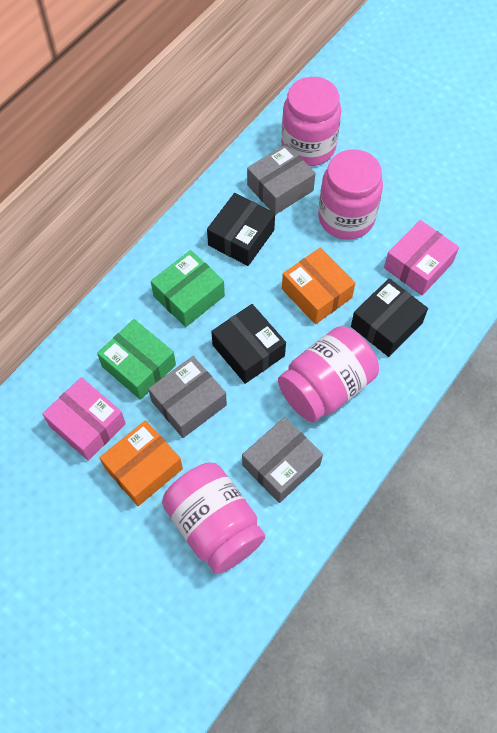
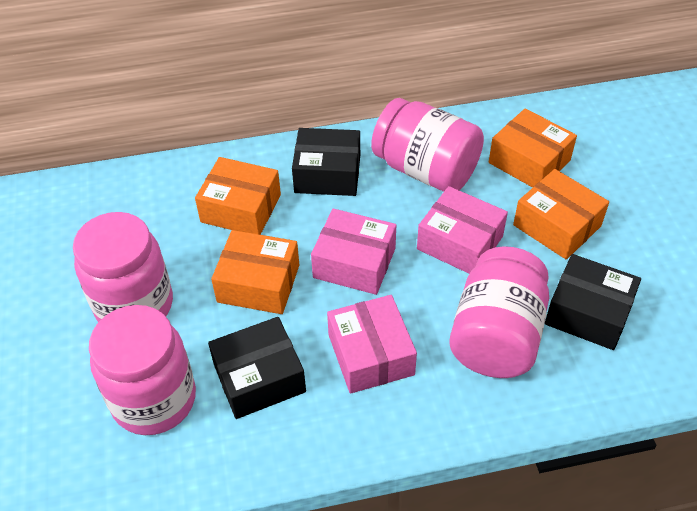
green box: 2 -> 0
grey box: 3 -> 0
orange box: 2 -> 4
pink box: 2 -> 3

